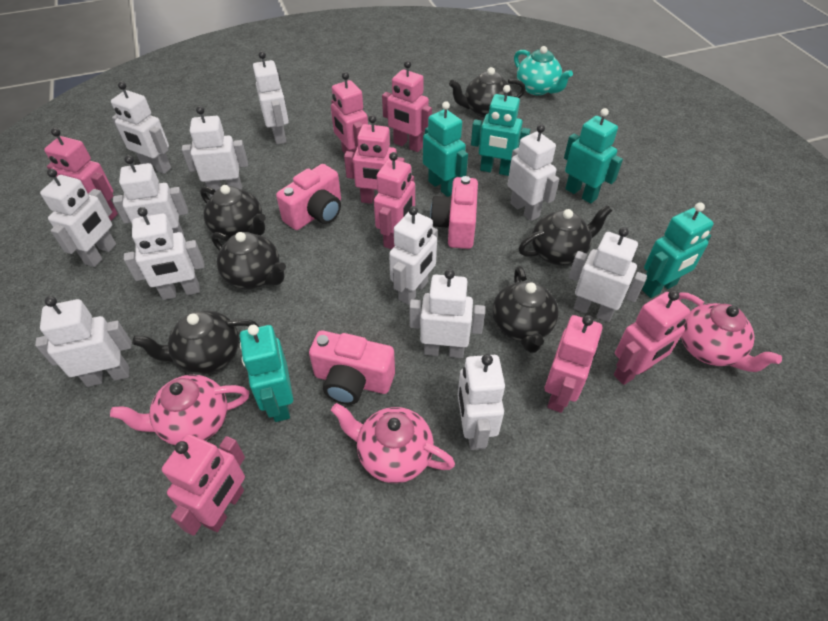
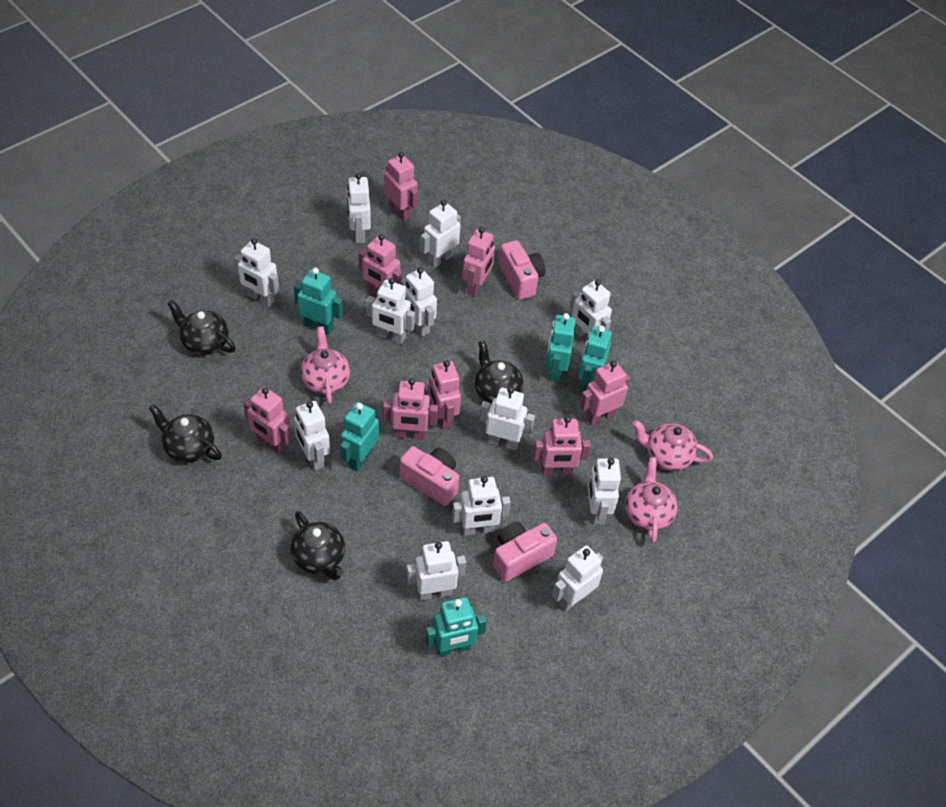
black teapot: 6 -> 4
turquoise teapot: 1 -> 0

